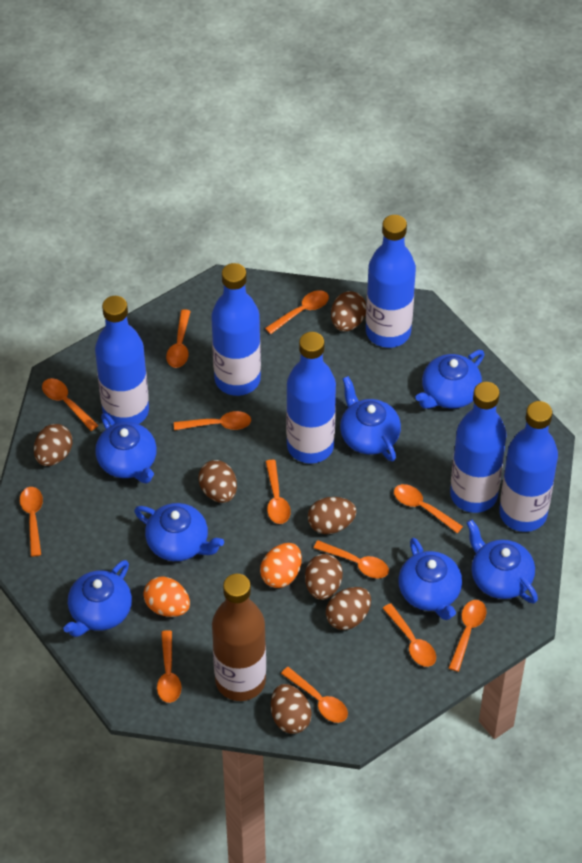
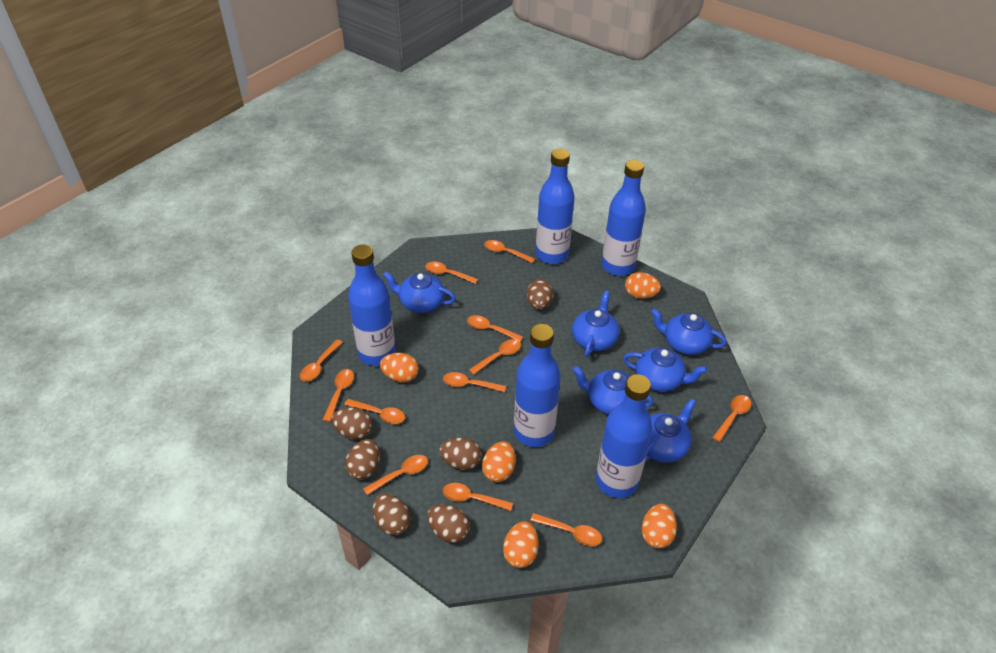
blue bottle: 6 -> 5
blue teapot: 7 -> 6
brown bottle: 1 -> 0
brown egg: 7 -> 6
orange egg: 2 -> 5

